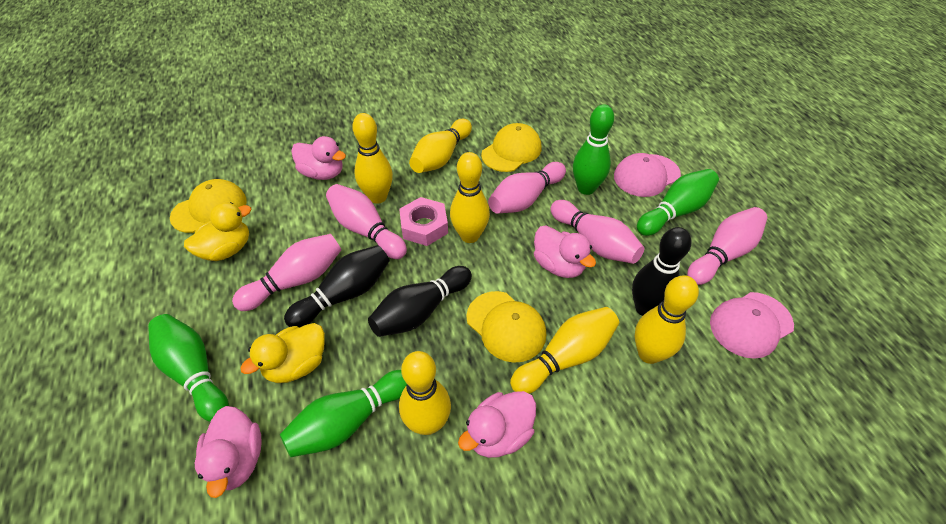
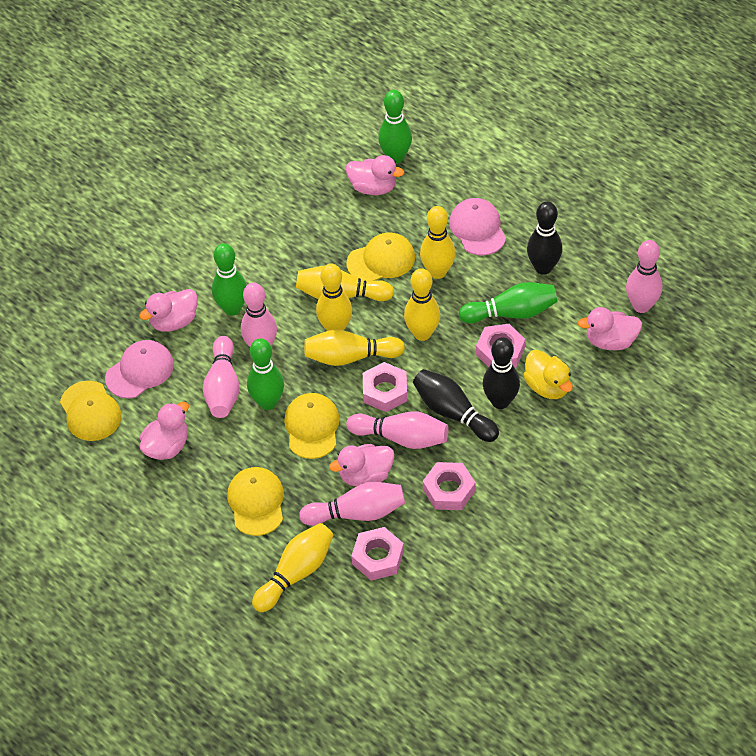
pink duck: 4 -> 5
pink nut: 1 -> 4
yellow cap: 3 -> 4
yellow duck: 2 -> 1

